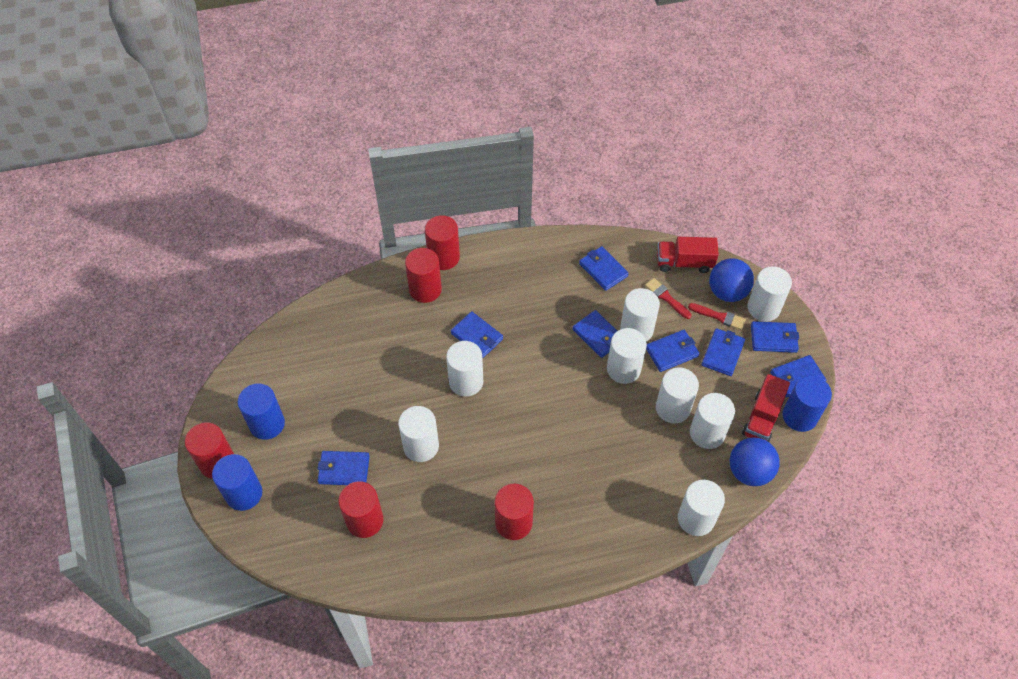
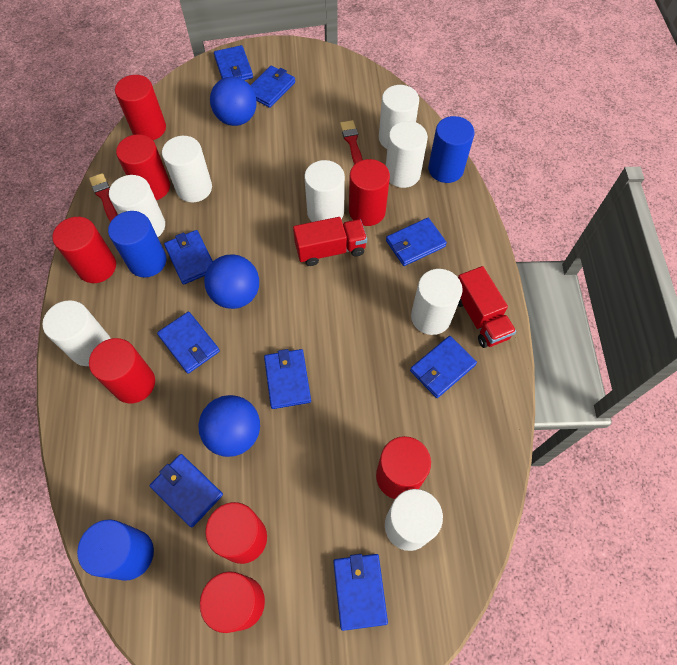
blue ball: 2 -> 3
blue wallet: 8 -> 9
red cylinder: 5 -> 8

